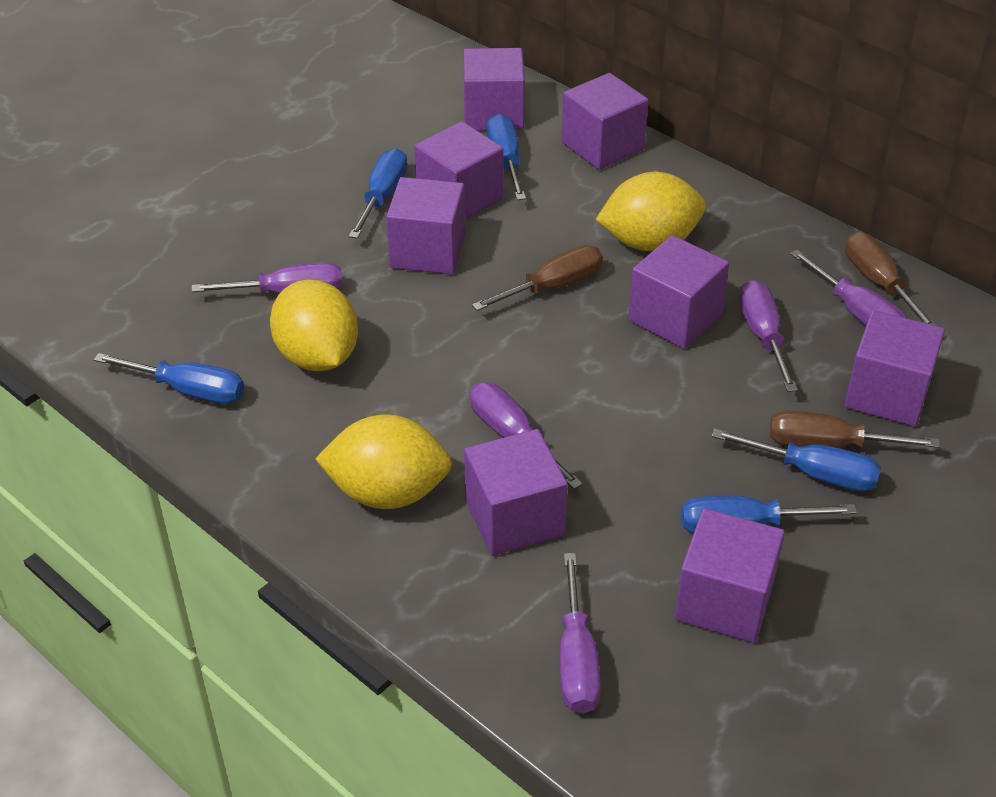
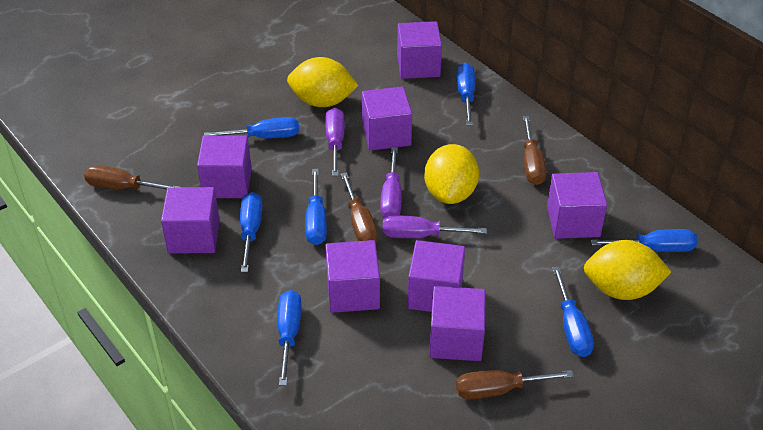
blue screwdriver: 5 -> 7
brown screwdriver: 3 -> 4
purple screwdriver: 5 -> 3

